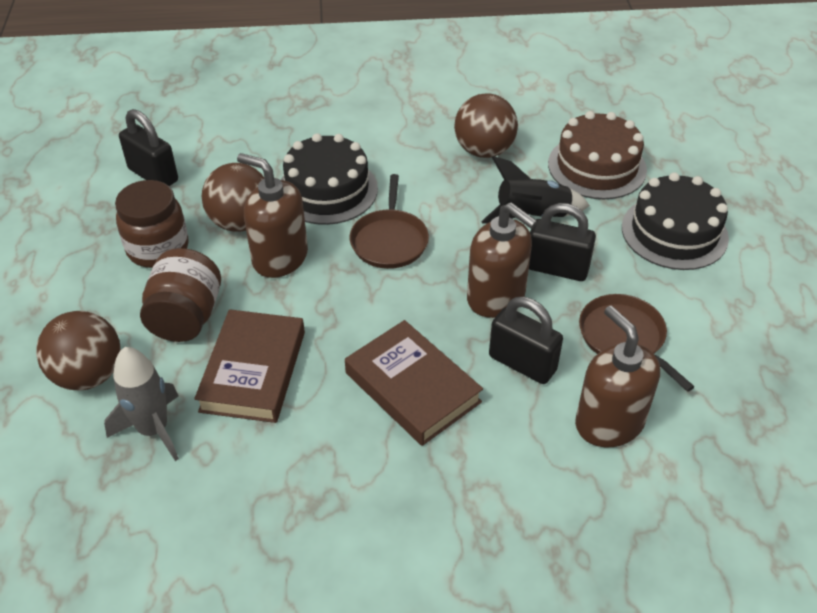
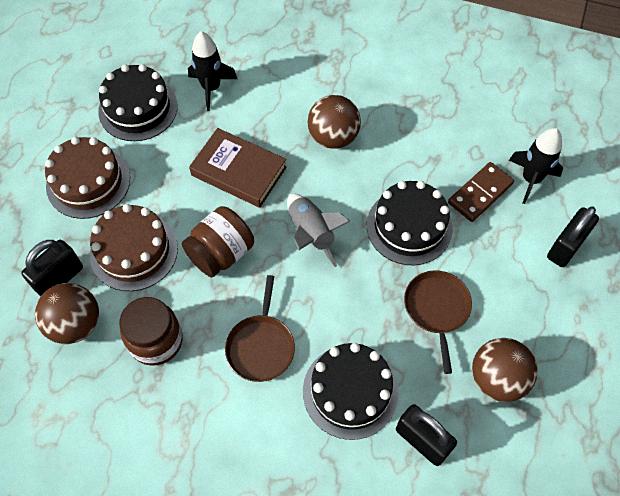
black cake: 2 -> 3
black rocket: 1 -> 2
brown book: 2 -> 1
brown cake: 1 -> 2
brown domino: 0 -> 1
brown soap dispenser: 3 -> 0

